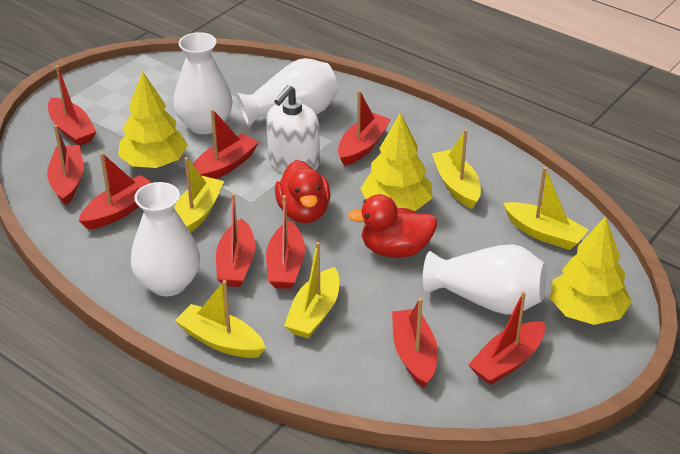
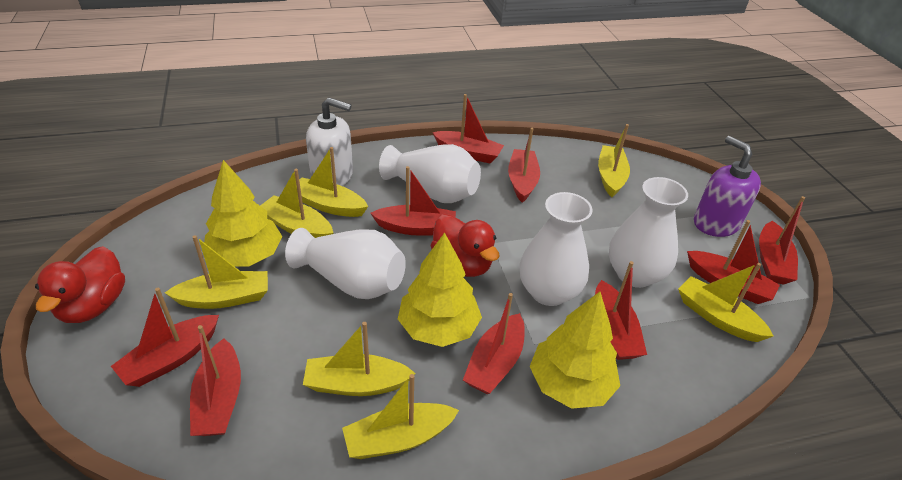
purple soap dispenser: 0 -> 1
yellow boat: 5 -> 7

